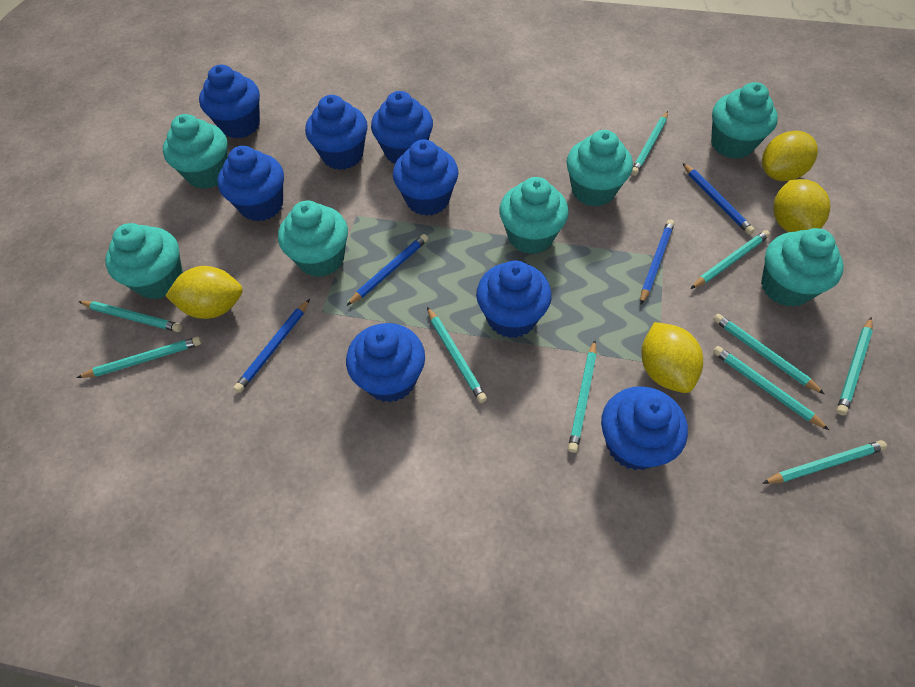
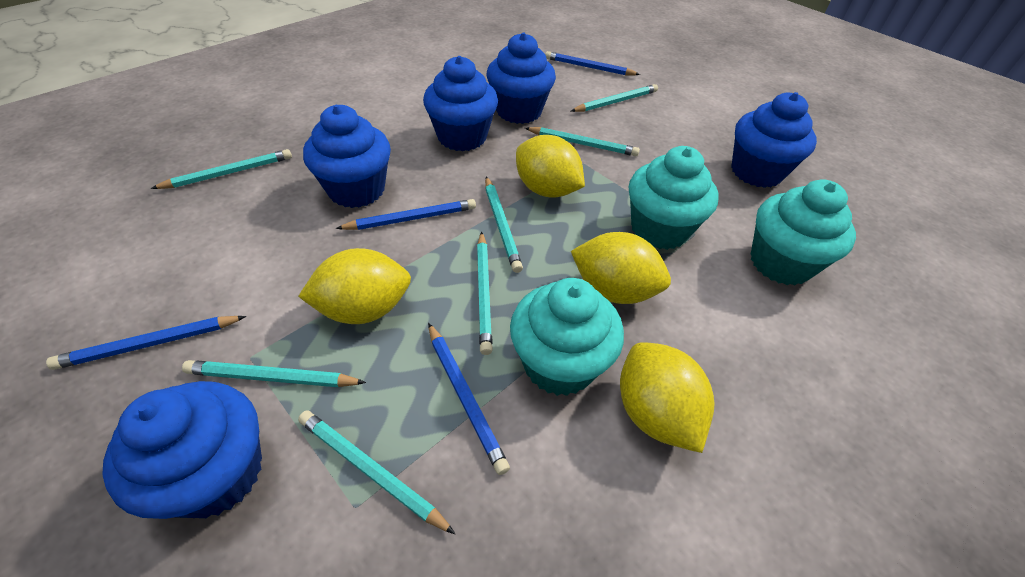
blue cupcake: 8 -> 5
turquoise cupcake: 7 -> 3
turquoise pencil: 10 -> 7

